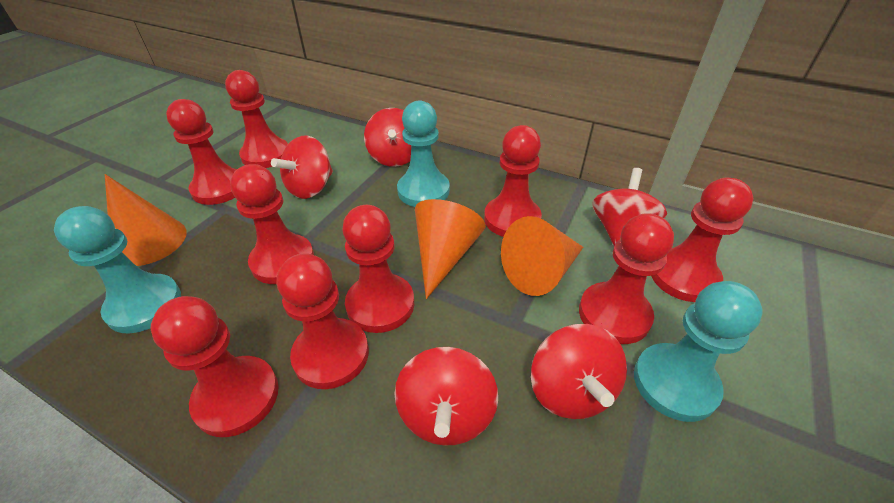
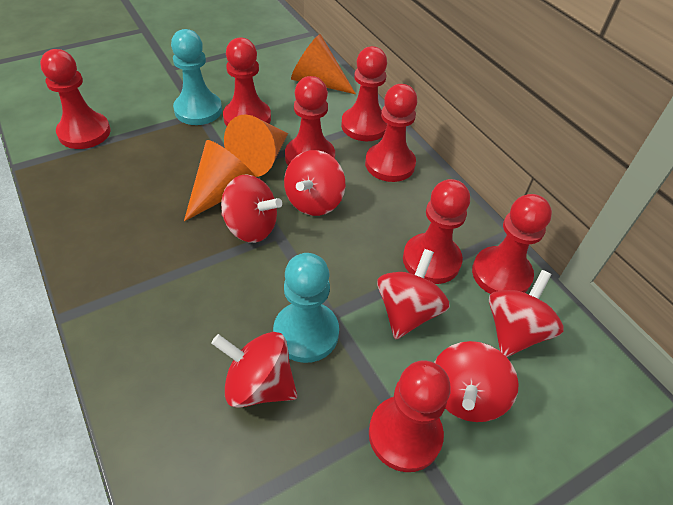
red pawn: 9 -> 8
red spinning top: 5 -> 6
turquoise pawn: 3 -> 2

